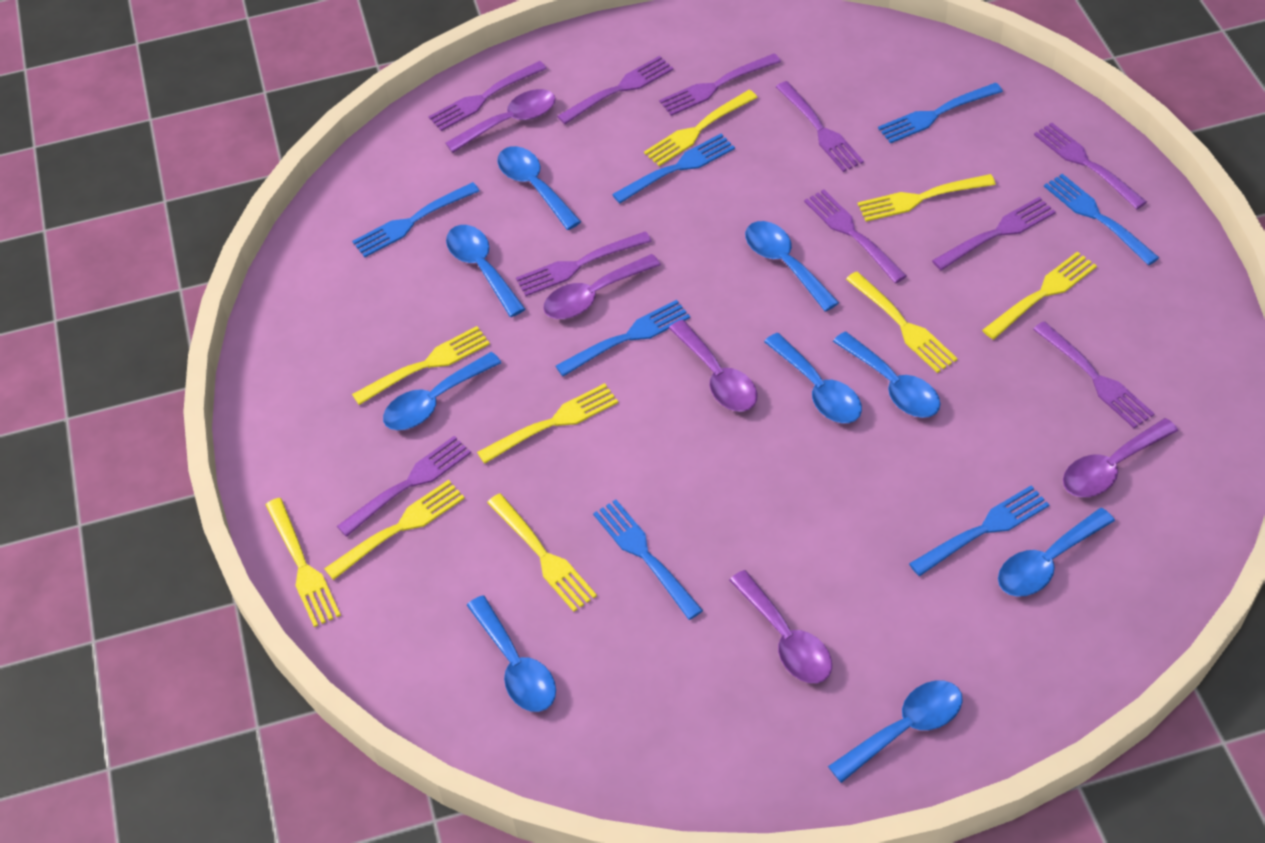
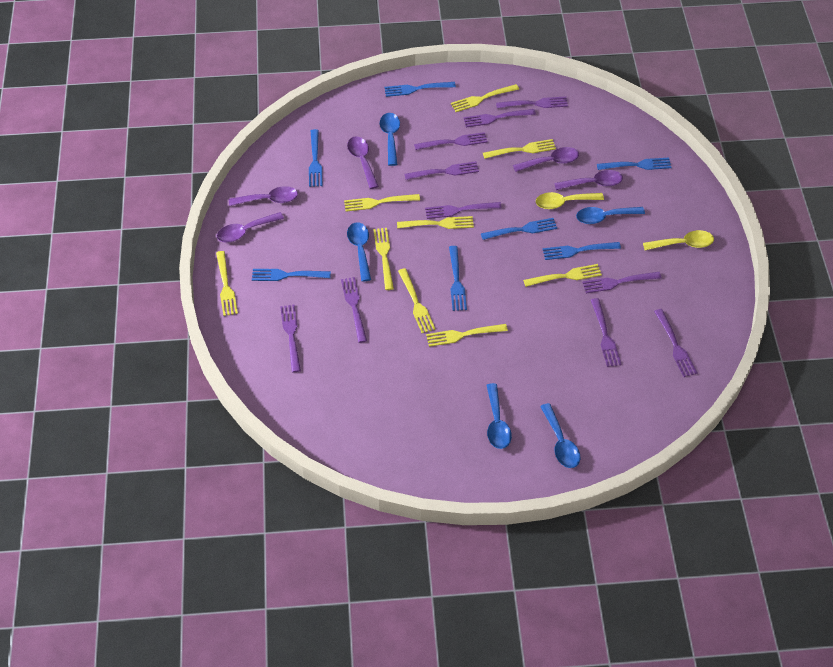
blue spoon: 9 -> 5
yellow spoon: 0 -> 2

